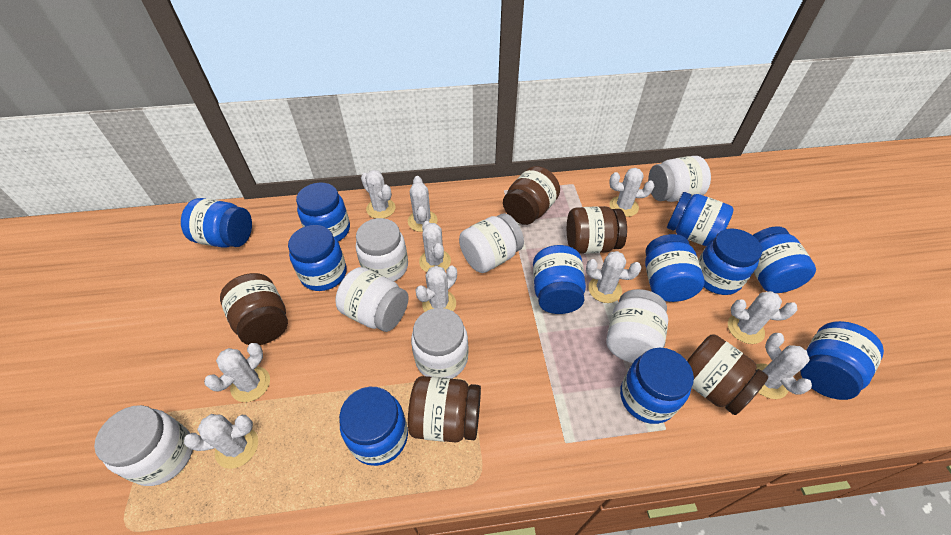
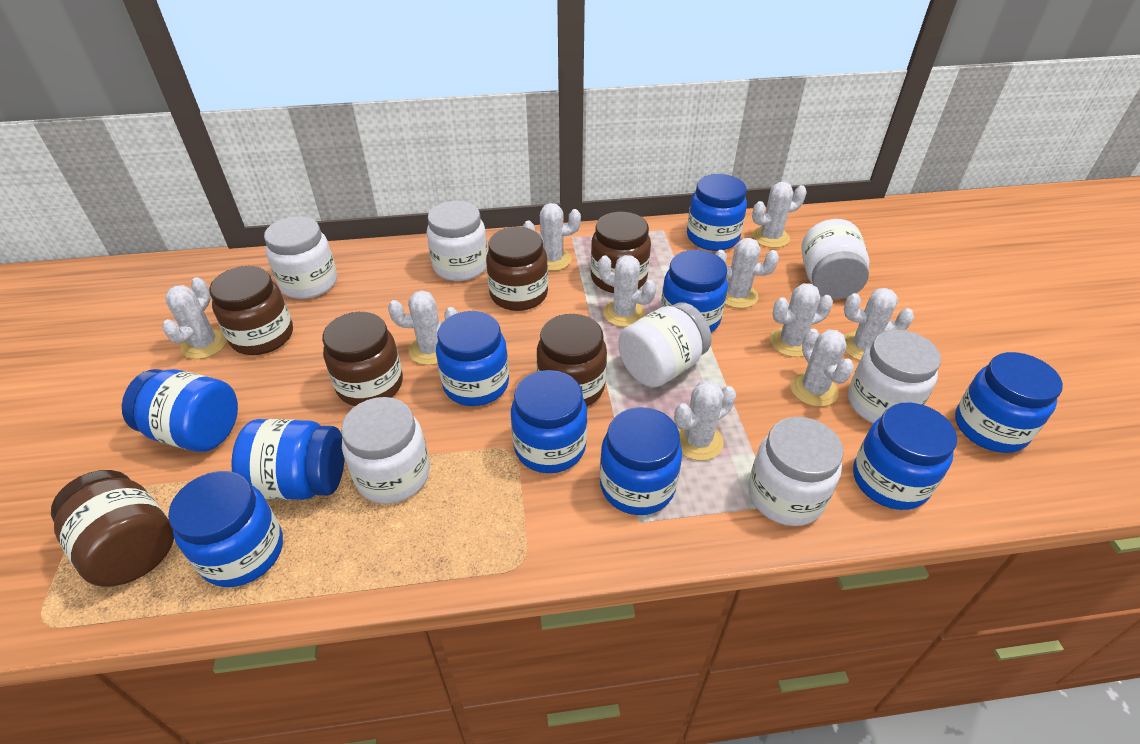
blue jar: 11 -> 10
brown jar: 5 -> 6

